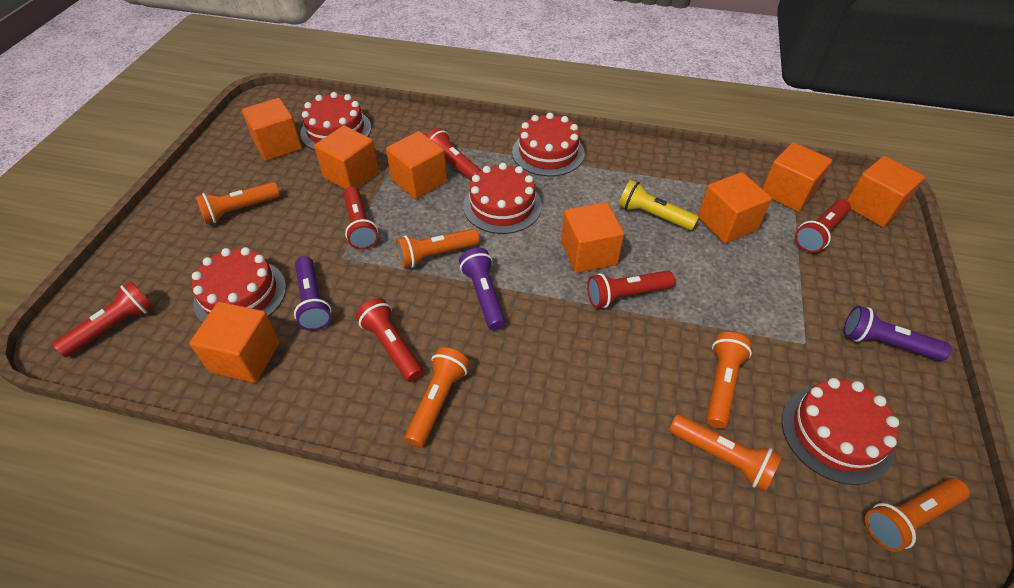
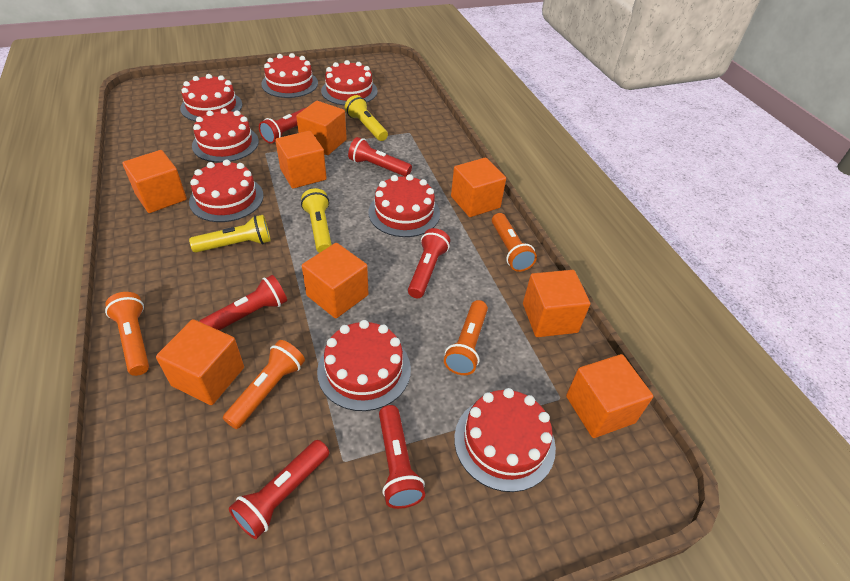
orange flashlight: 6 -> 4
purple flashlight: 3 -> 0
red cake: 5 -> 8
yellow flashlight: 1 -> 3

